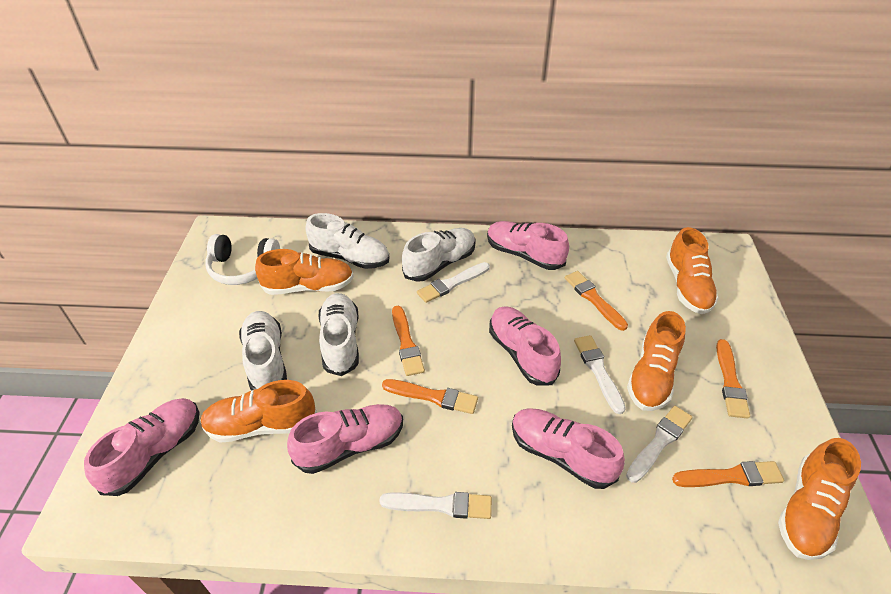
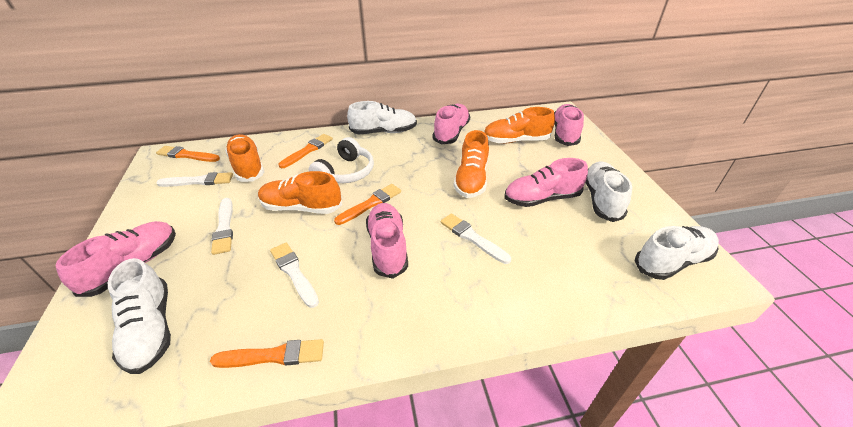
orange brush: 5 -> 4
orange shoe: 5 -> 4

